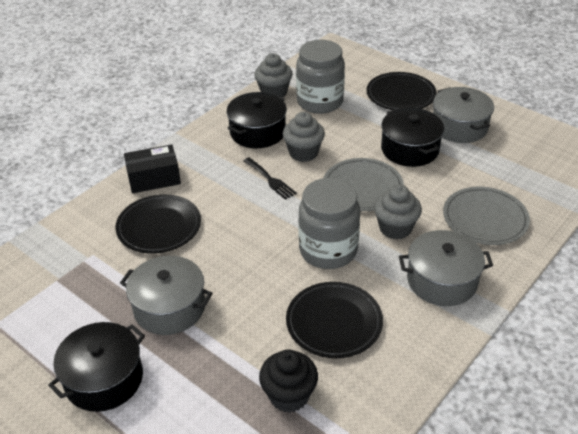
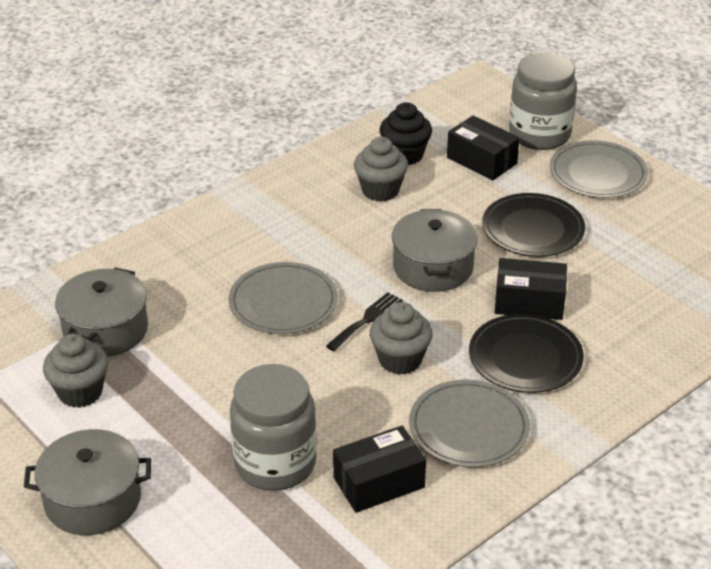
black box: 1 -> 3
black plate: 3 -> 2
black pot: 3 -> 0
grey plate: 2 -> 3

